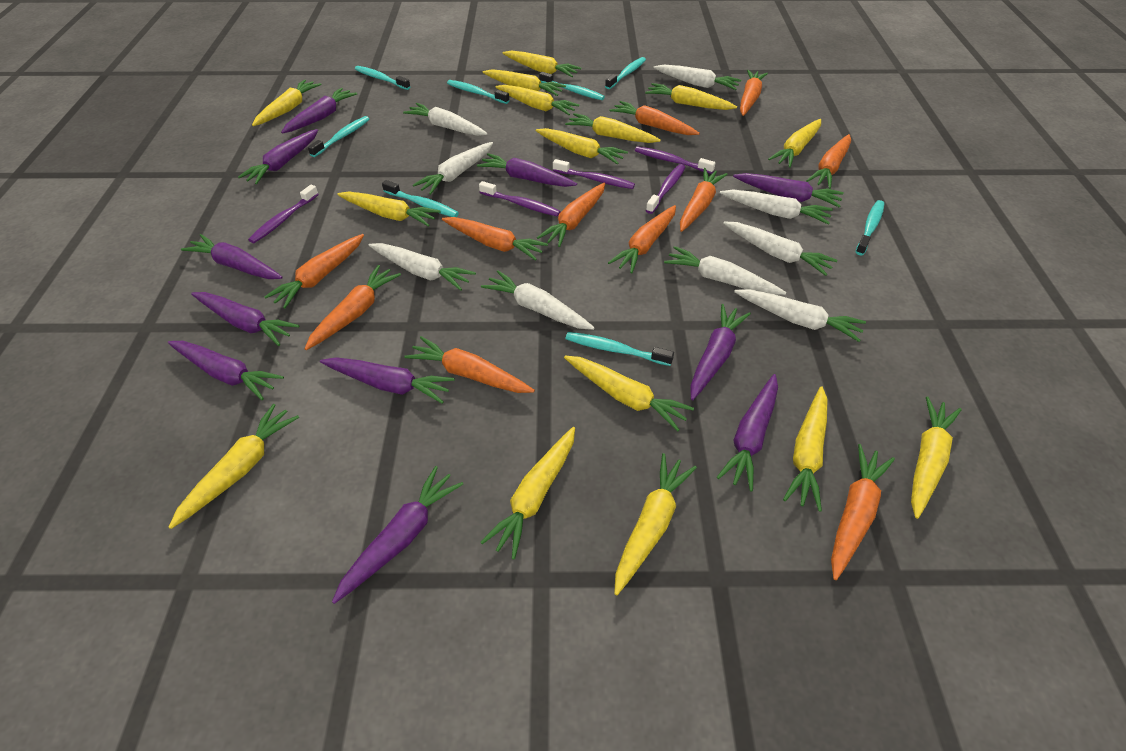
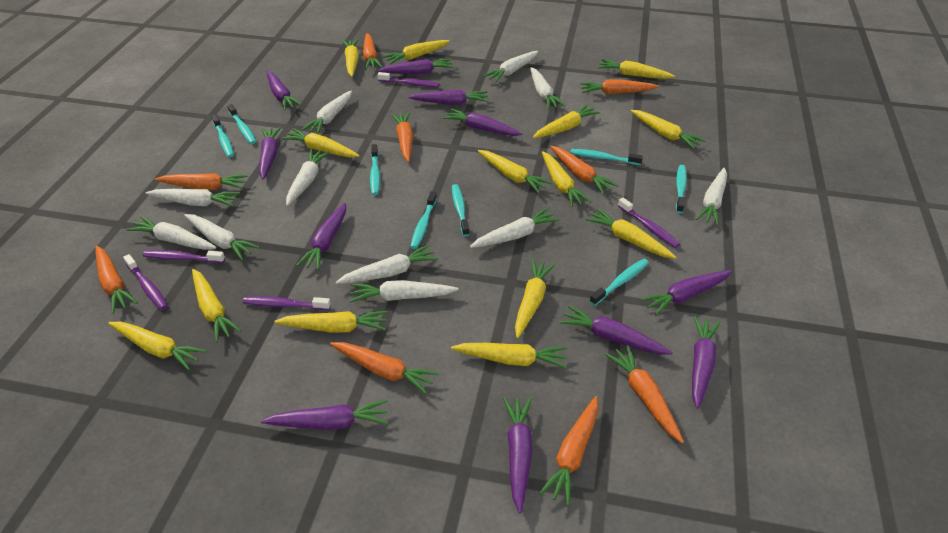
orange carrot: 11 -> 9
white carrot: 9 -> 11
yellow carrot: 15 -> 14

